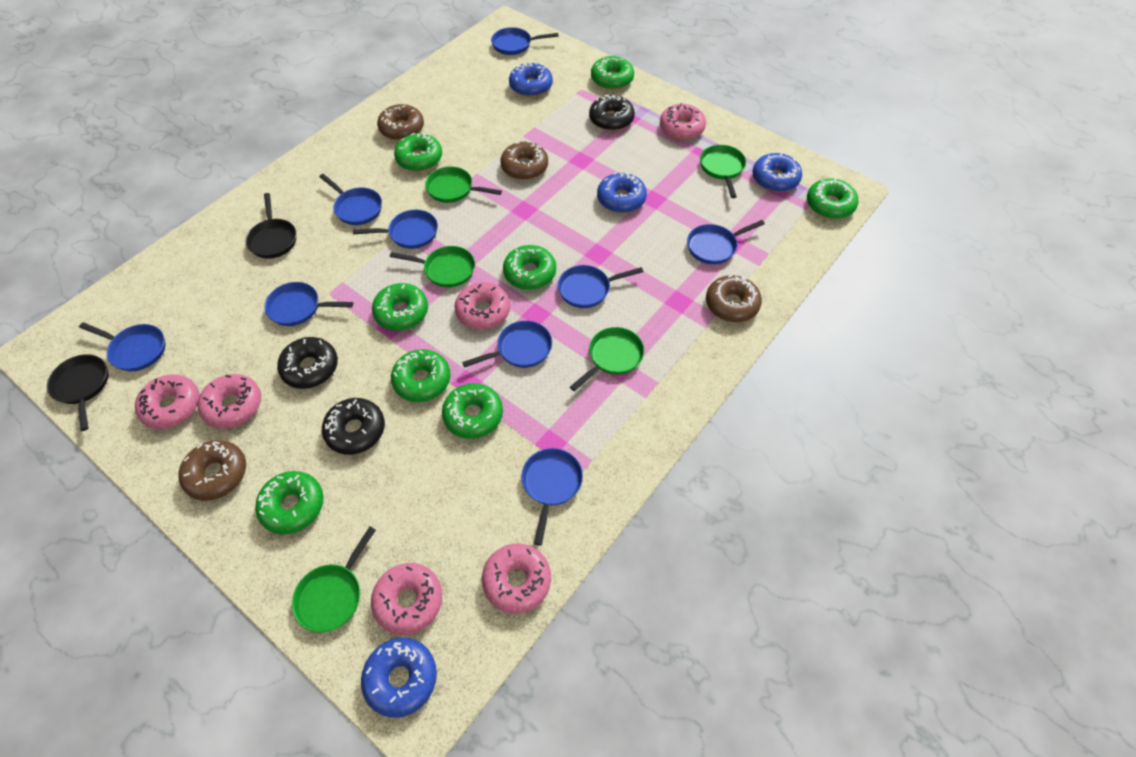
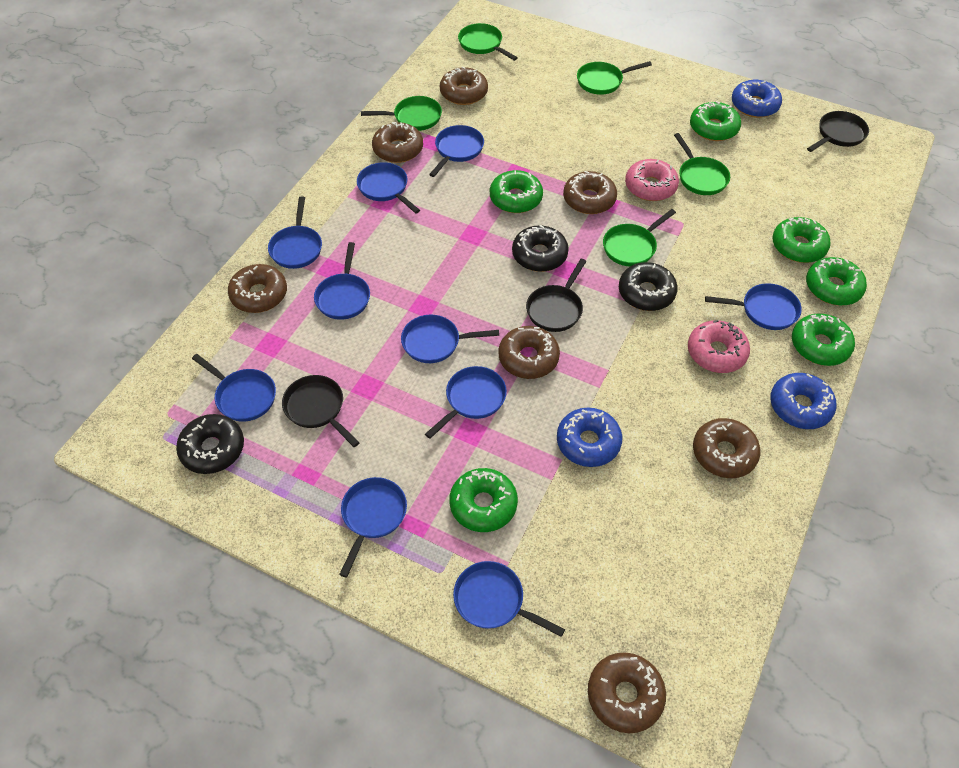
black pan: 2 -> 3
blue donut: 4 -> 3
blue pan: 9 -> 10
brown donut: 4 -> 7
green donut: 8 -> 6
pink donut: 6 -> 2

